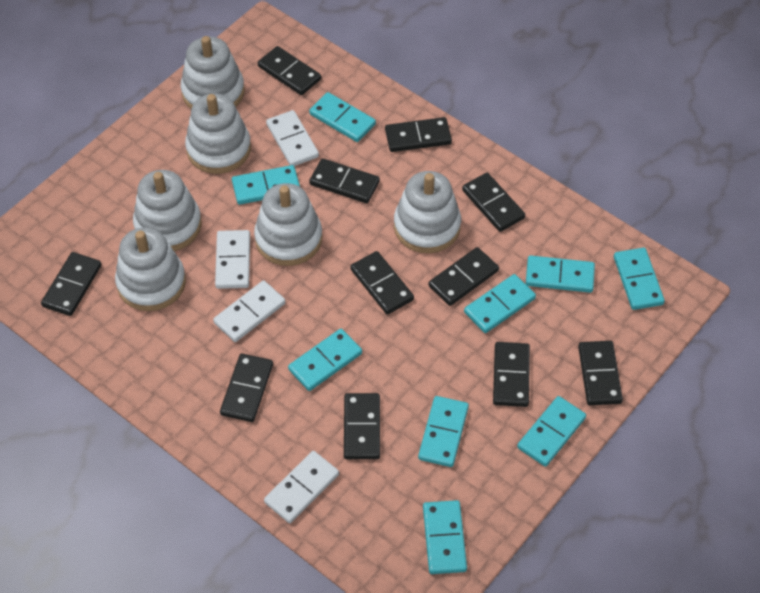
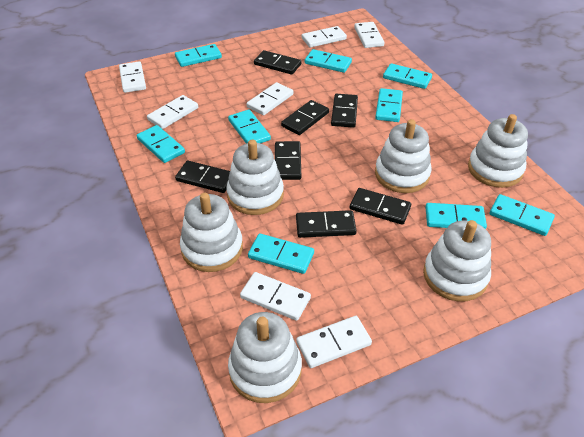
black domino: 11 -> 7
white domino: 4 -> 7

